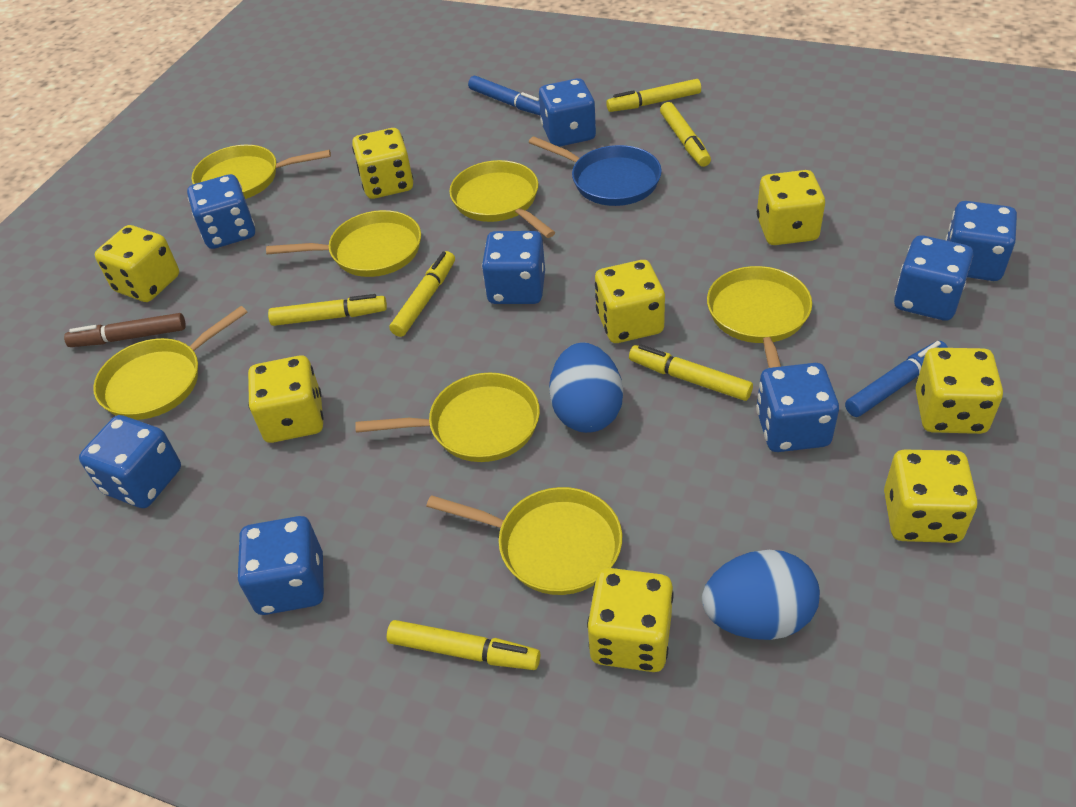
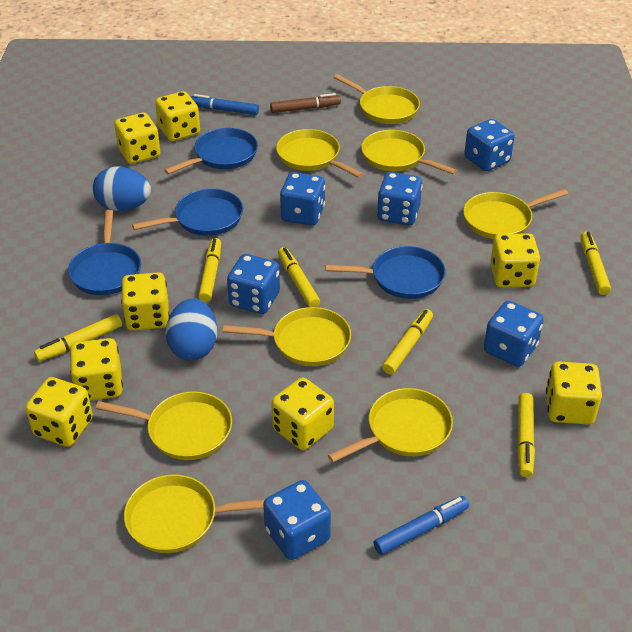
blue dice: 8 -> 6
blue pan: 1 -> 4
yellow pan: 7 -> 8

